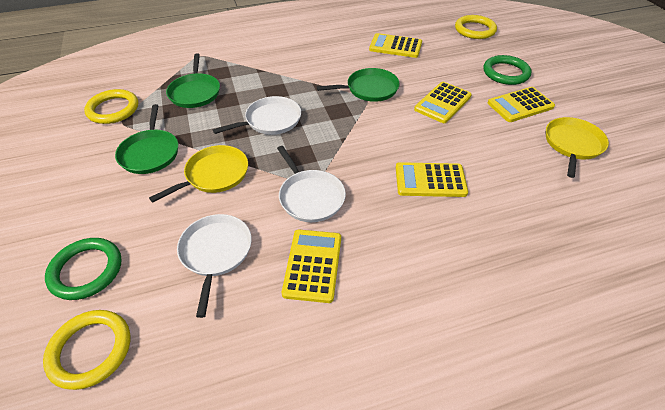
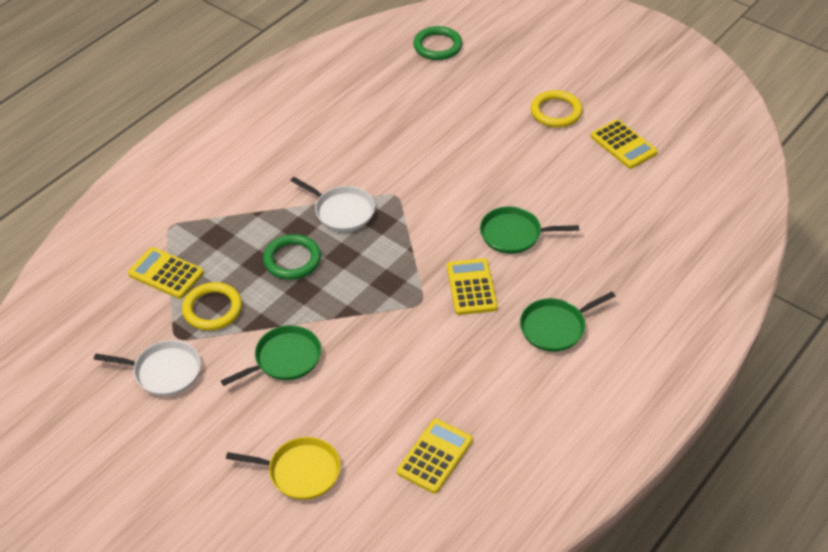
white pan: 3 -> 2
yellow calculator: 5 -> 4
yellow pan: 2 -> 1
yellow ring: 3 -> 2

